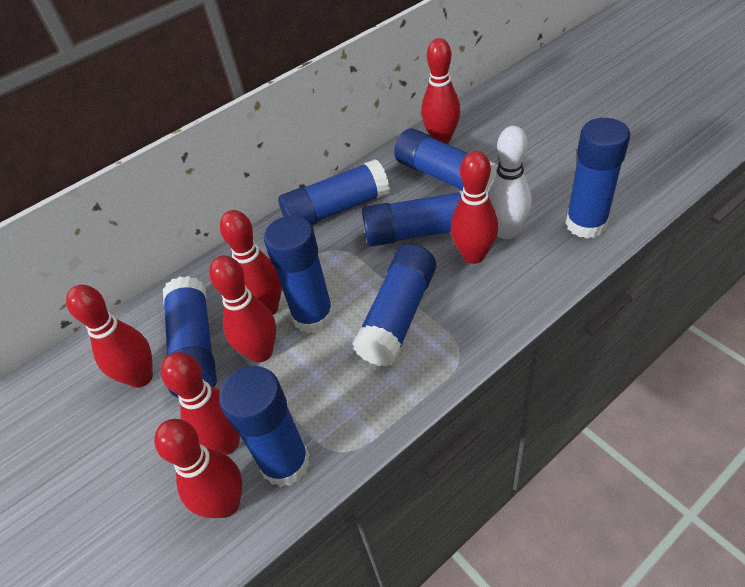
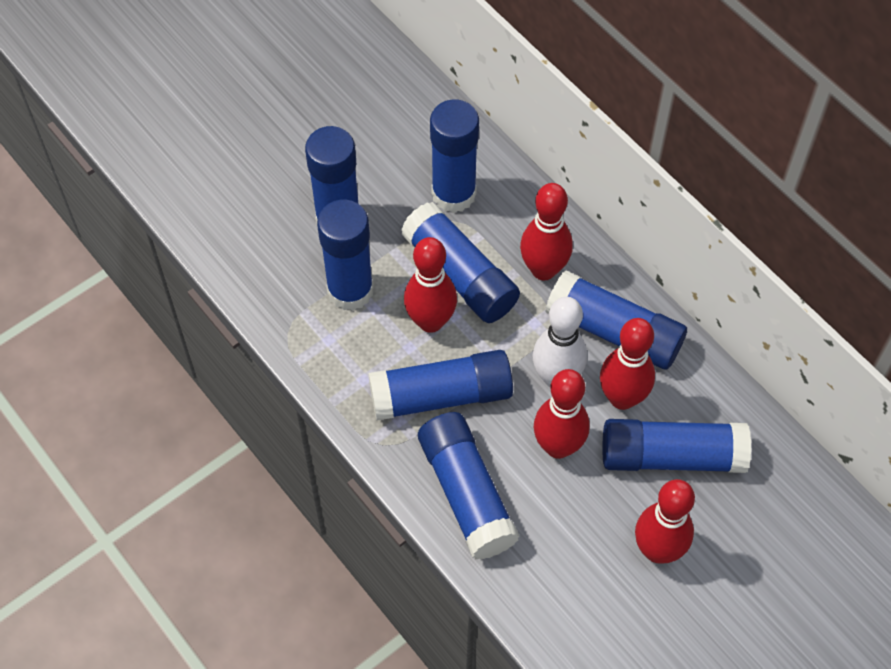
red bowling pin: 7 -> 5

